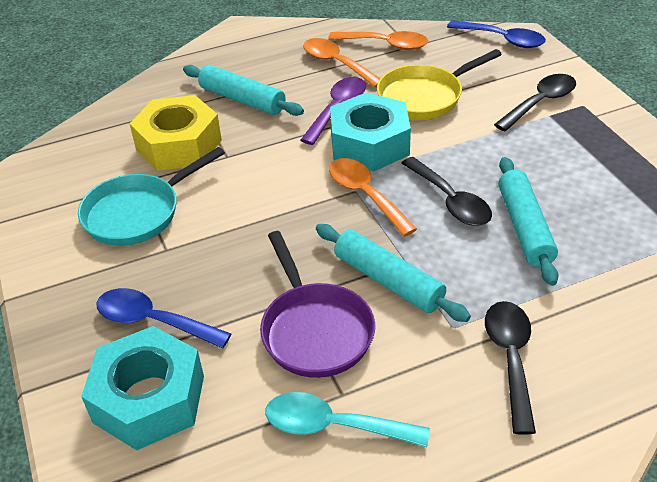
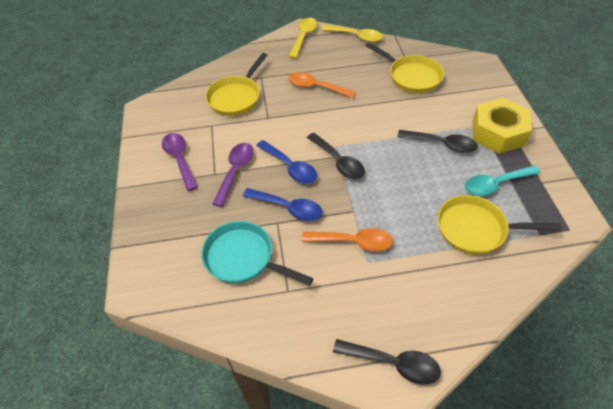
orange spoon: 3 -> 2
purple pan: 1 -> 0
purple spoon: 1 -> 2
turquoise nut: 2 -> 0
turquoise rolling pin: 3 -> 0
yellow pan: 1 -> 3
yellow spoon: 0 -> 2

